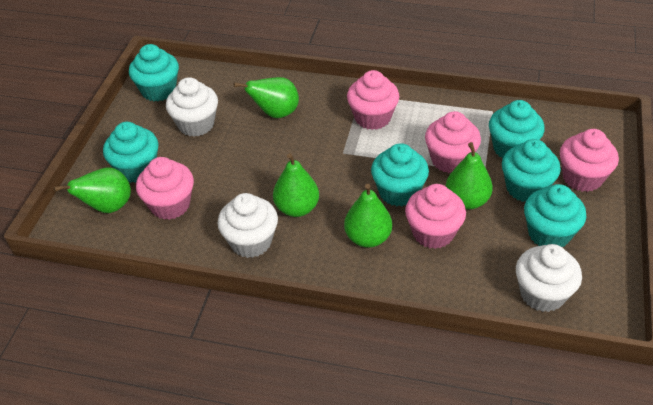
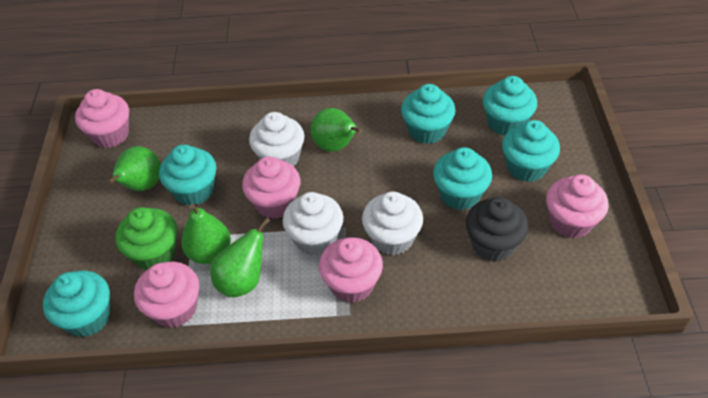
black cupcake: 0 -> 1
green cupcake: 0 -> 1
green pear: 5 -> 4

